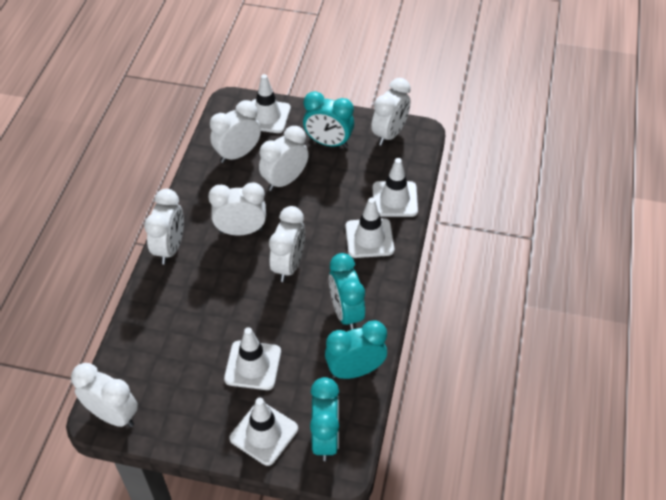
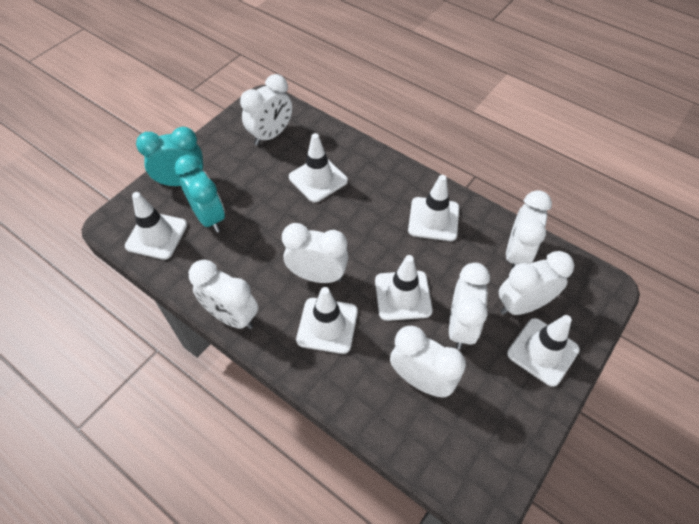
turquoise clock: 4 -> 2
white traffic cone: 5 -> 6

